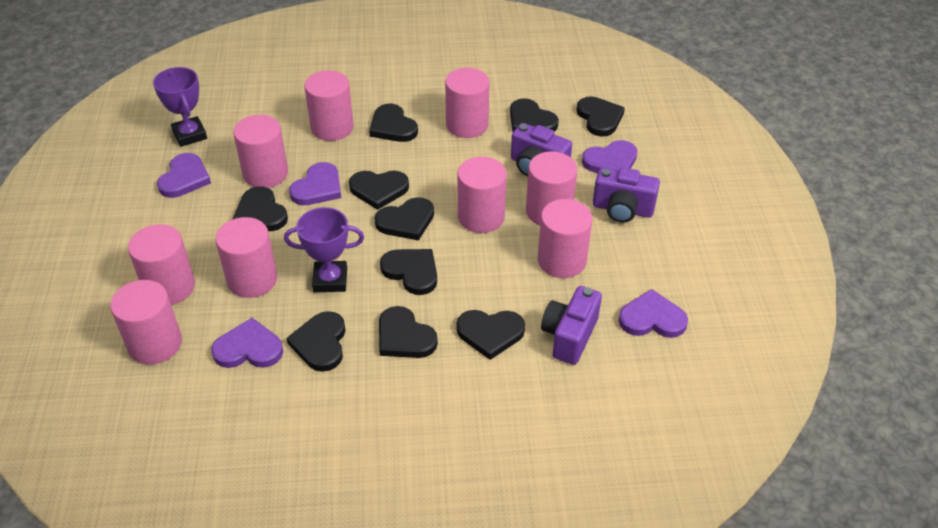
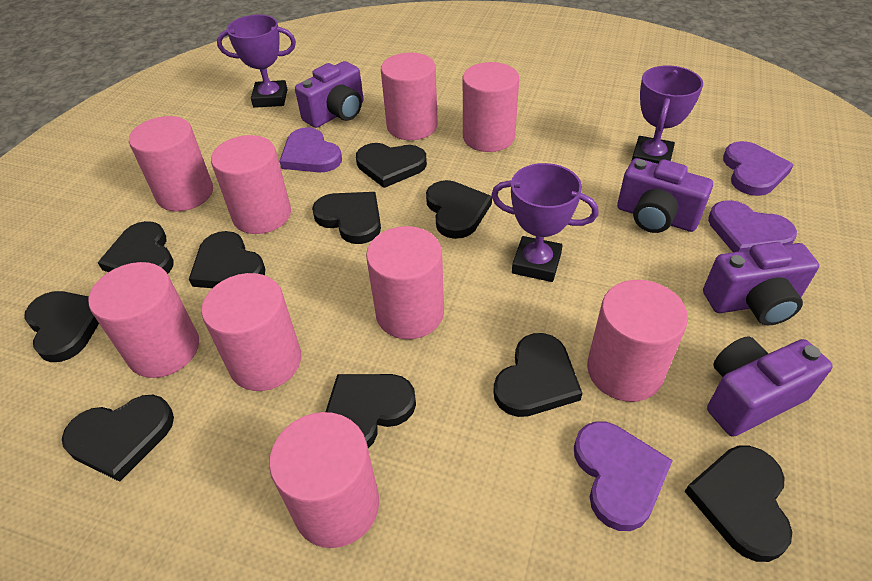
purple camera: 3 -> 4
purple heart: 5 -> 4
purple trophy: 2 -> 3

